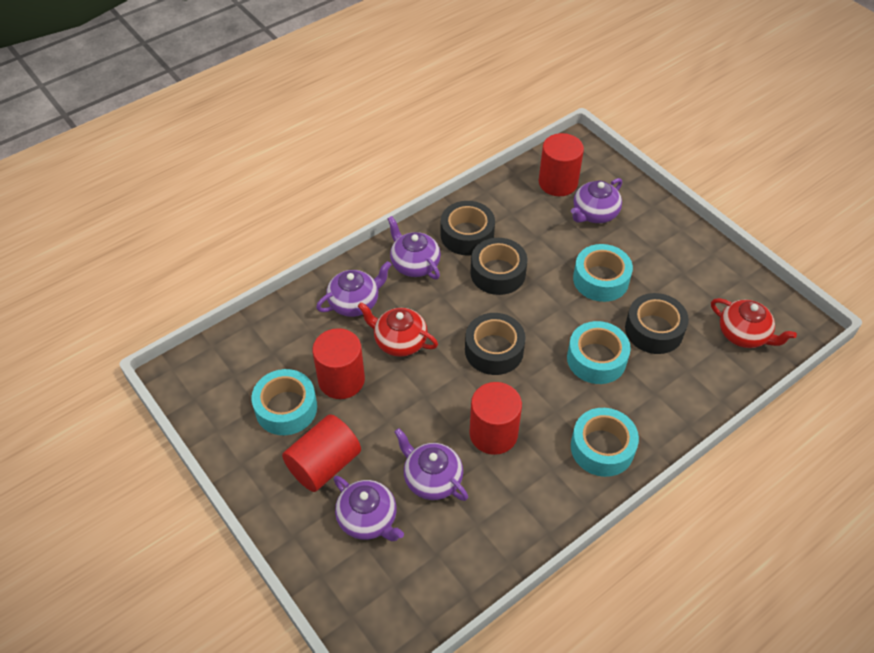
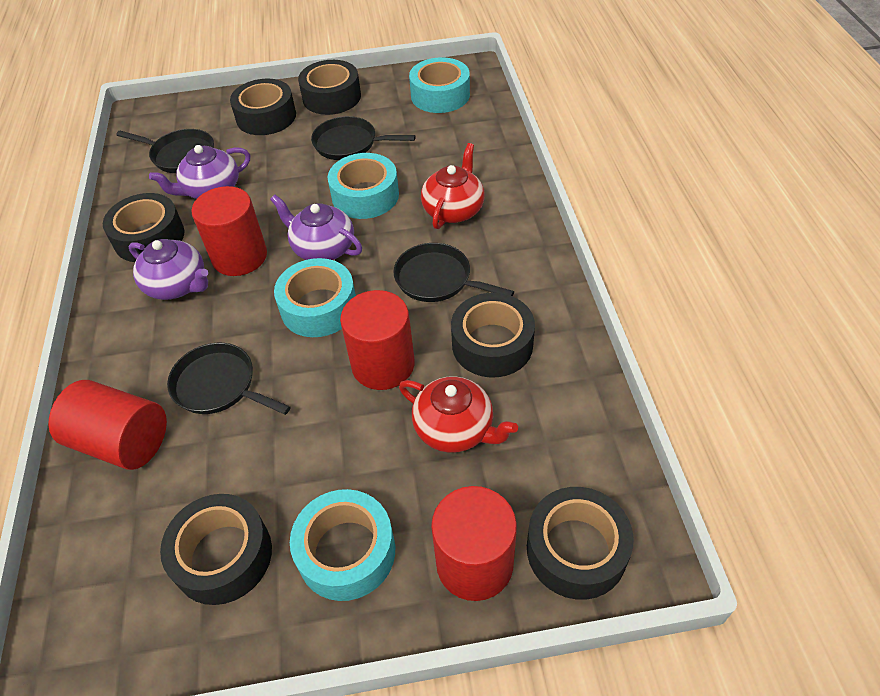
black pan: 0 -> 4
black tape: 4 -> 6
purple teapot: 5 -> 3

